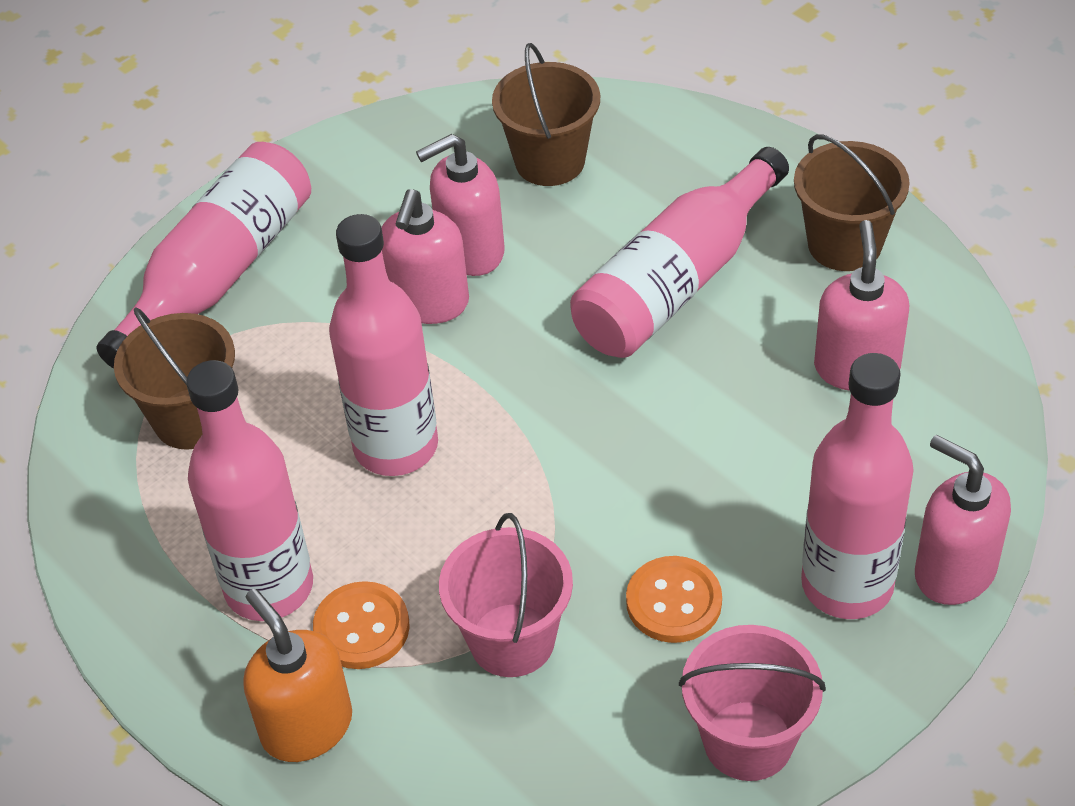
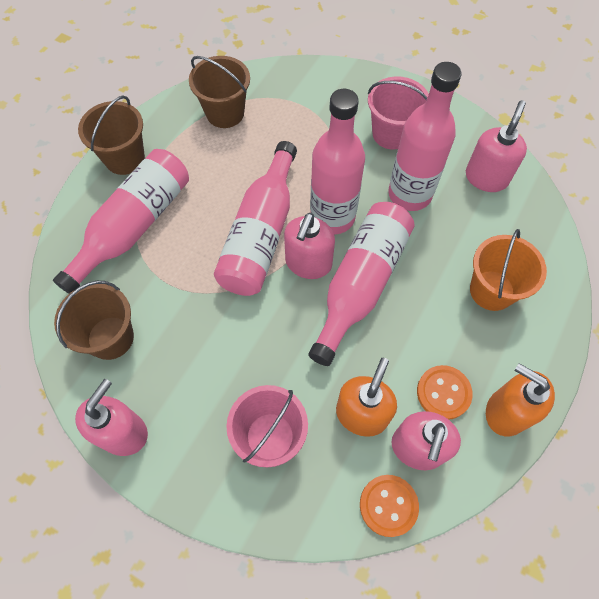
orange bucket: 0 -> 1
orange soap dispenser: 1 -> 2

